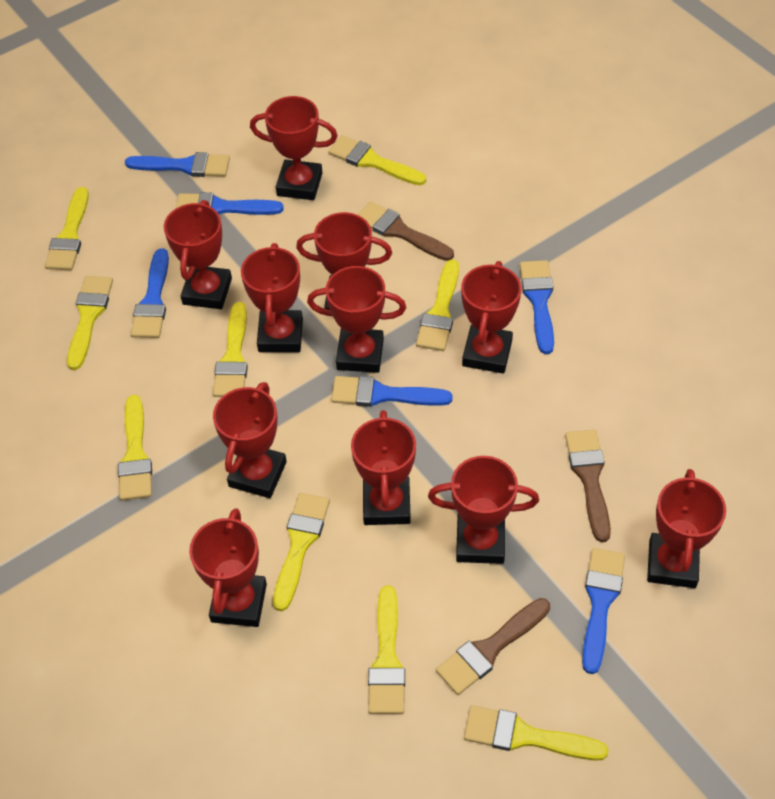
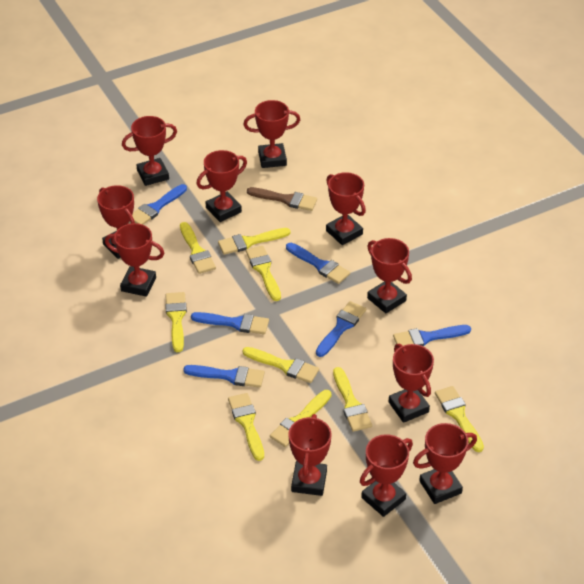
brown brush: 3 -> 1

